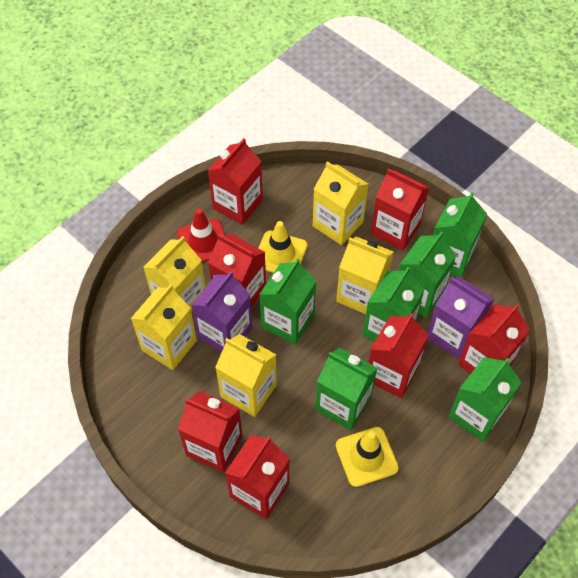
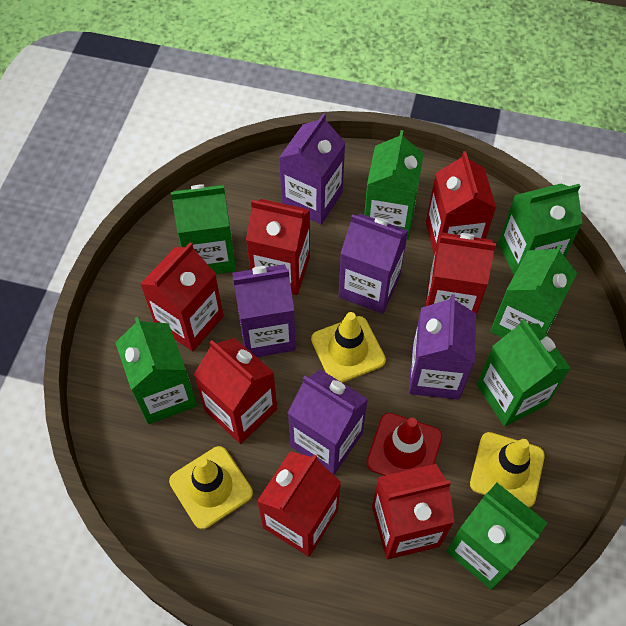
green carton: 6 -> 7
purple carton: 2 -> 5
yellow carton: 5 -> 0
yellow traffic cone: 2 -> 3

